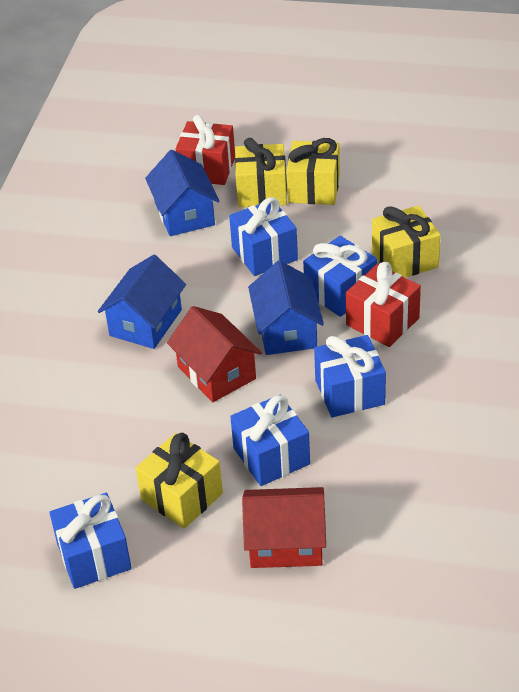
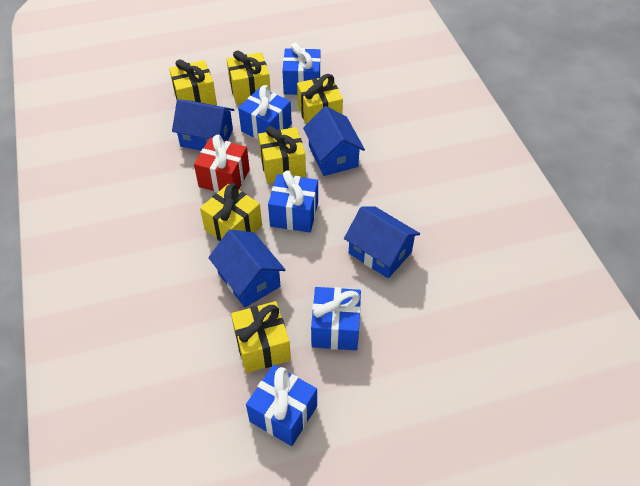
blue house: 3 -> 4
red gift: 2 -> 1
red house: 2 -> 0
yellow gift: 4 -> 6

